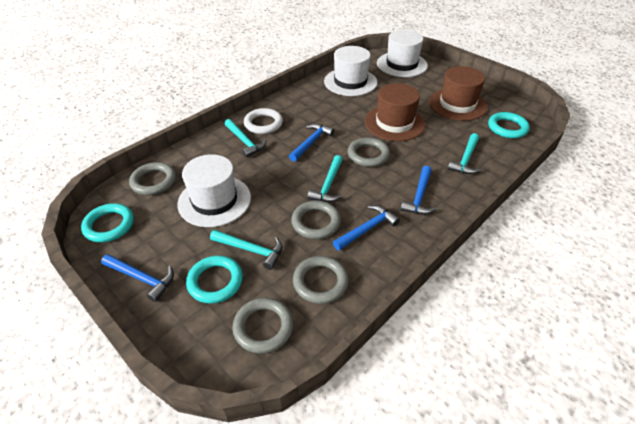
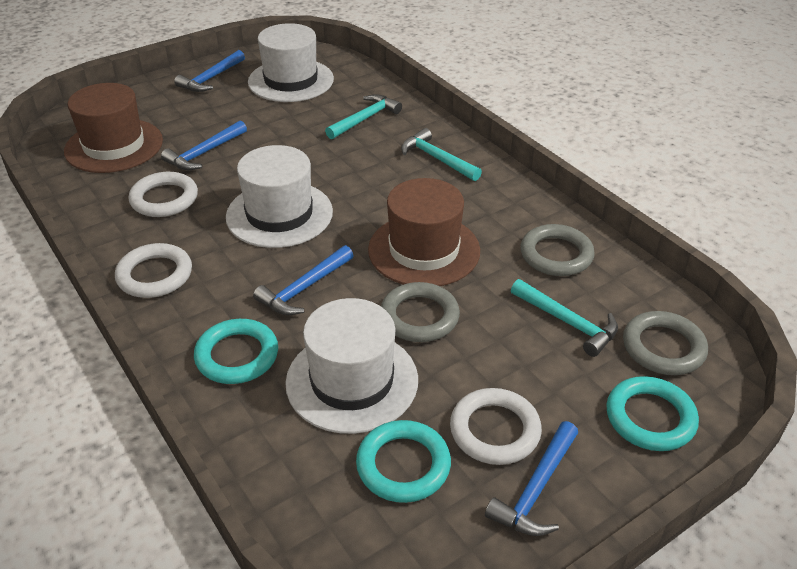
grey ring: 5 -> 3
turquoise hammer: 4 -> 3
white ring: 1 -> 3

